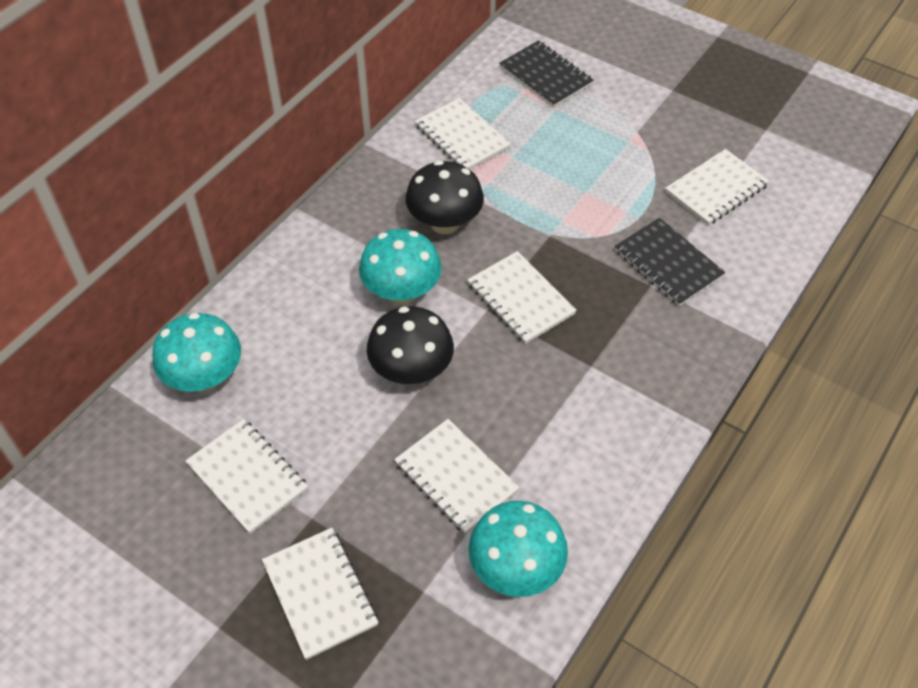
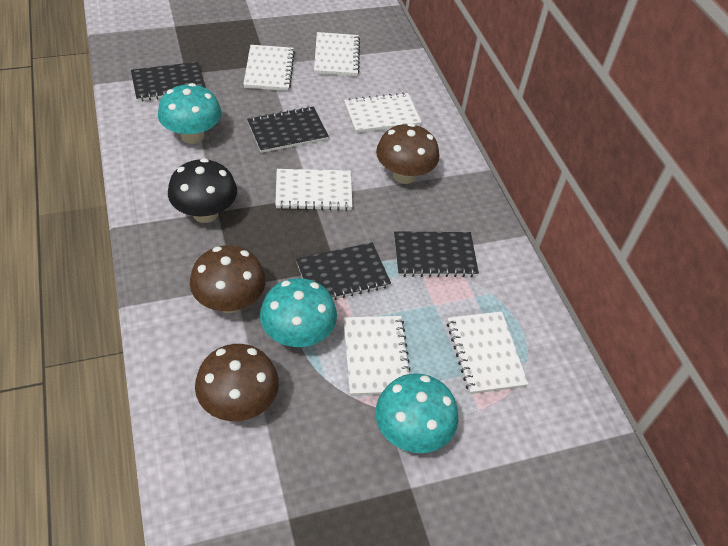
black mushroom: 2 -> 1
black notebook: 2 -> 4
brown mushroom: 0 -> 3

